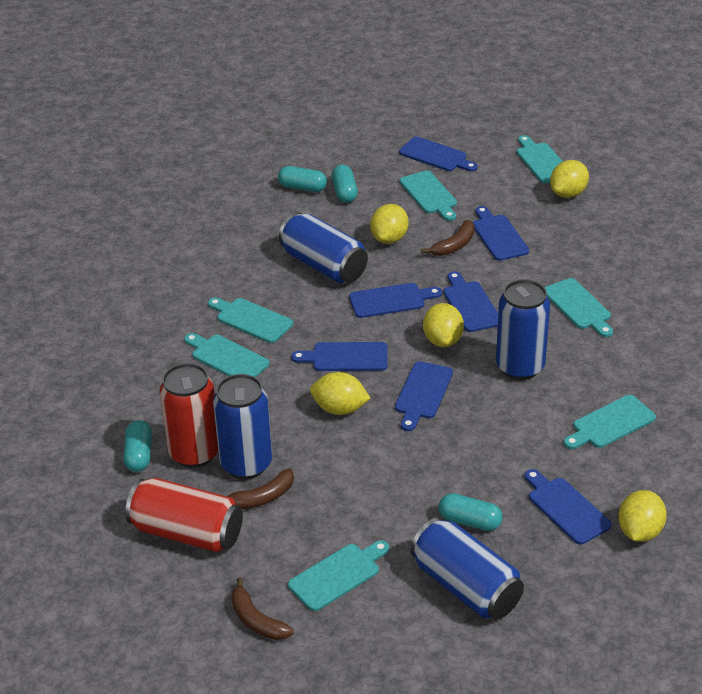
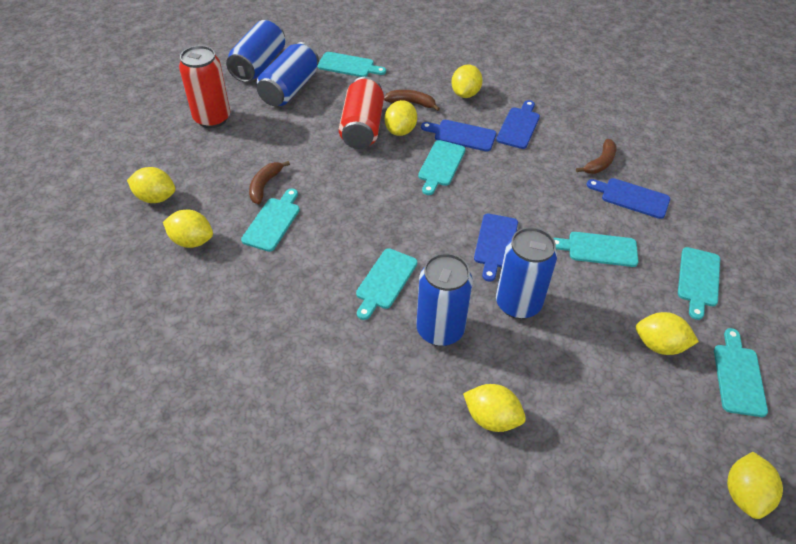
blue cutting board: 7 -> 4
turquoise capsule: 4 -> 0
yellow lemon: 5 -> 7

